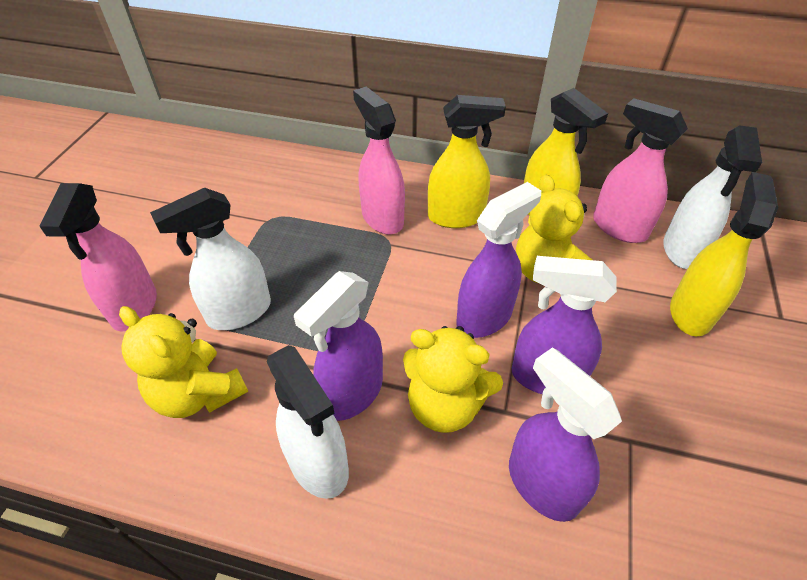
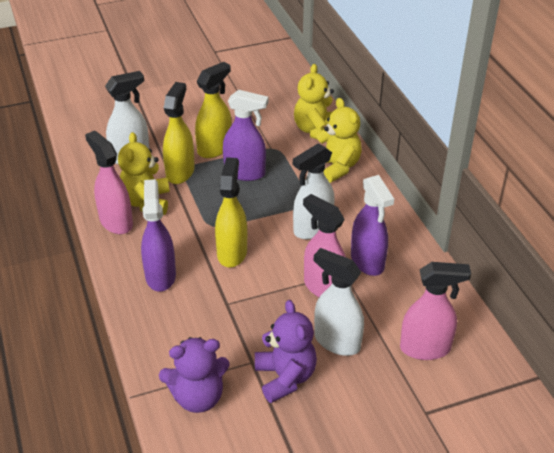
purple spray bottle: 4 -> 3
purple teddy bear: 0 -> 2

